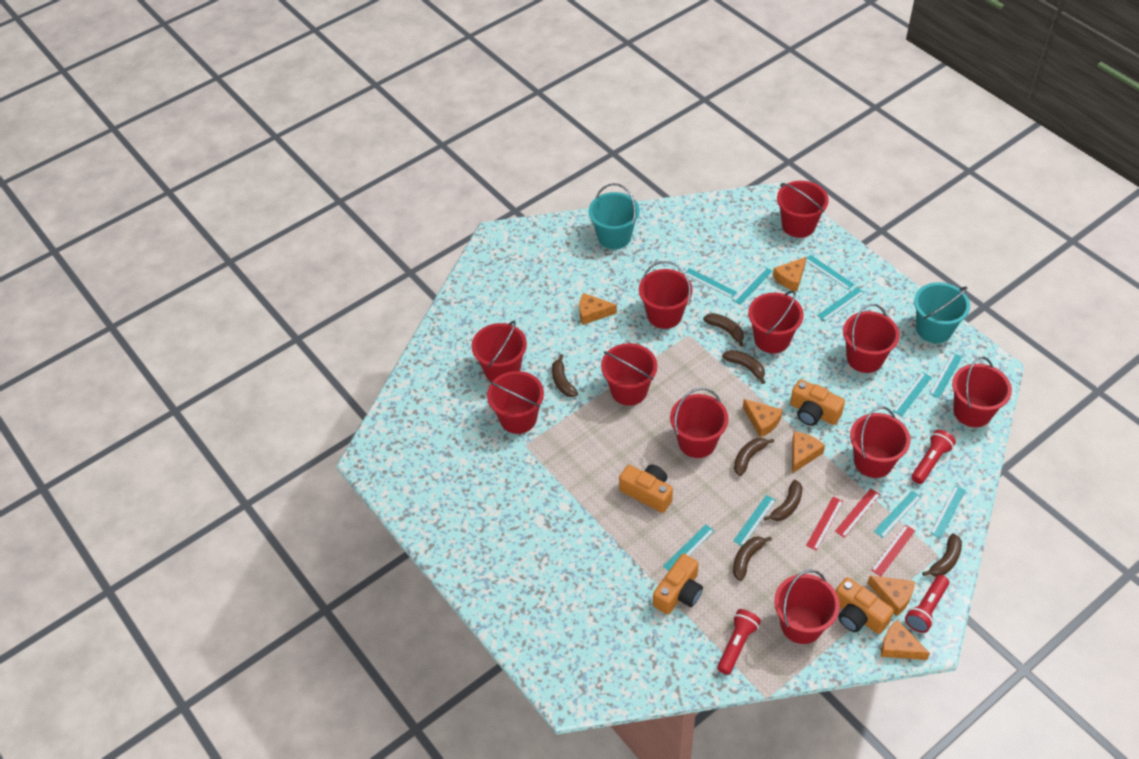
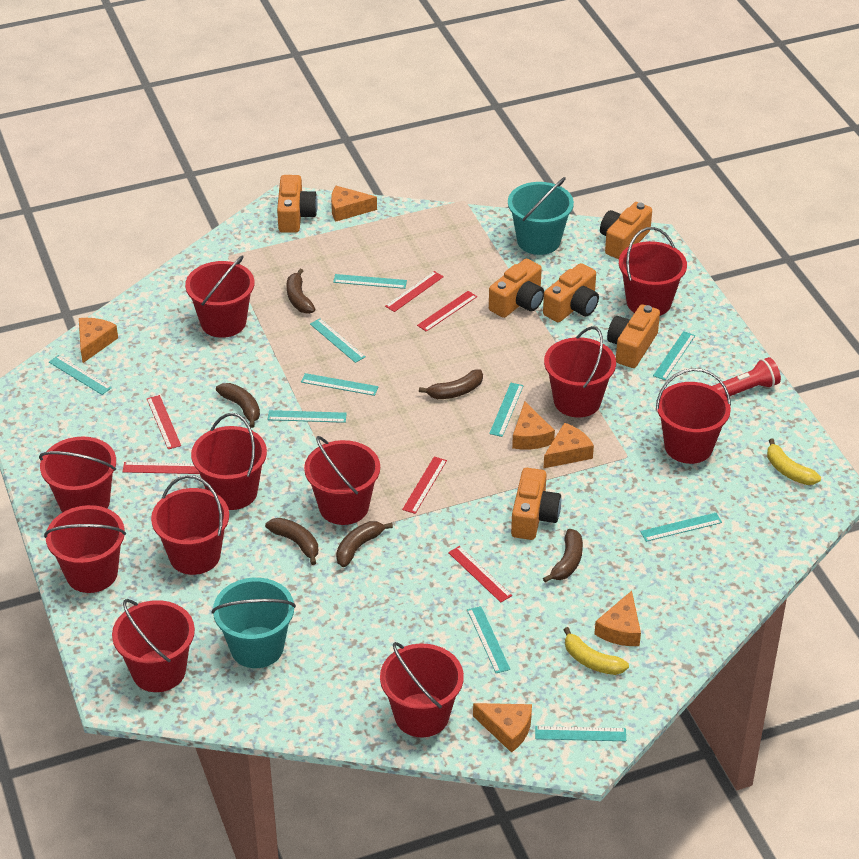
brown banana: 7 -> 6
orange camera: 4 -> 6
red flashlight: 3 -> 1
red ruler: 3 -> 6
yellow banana: 0 -> 2

